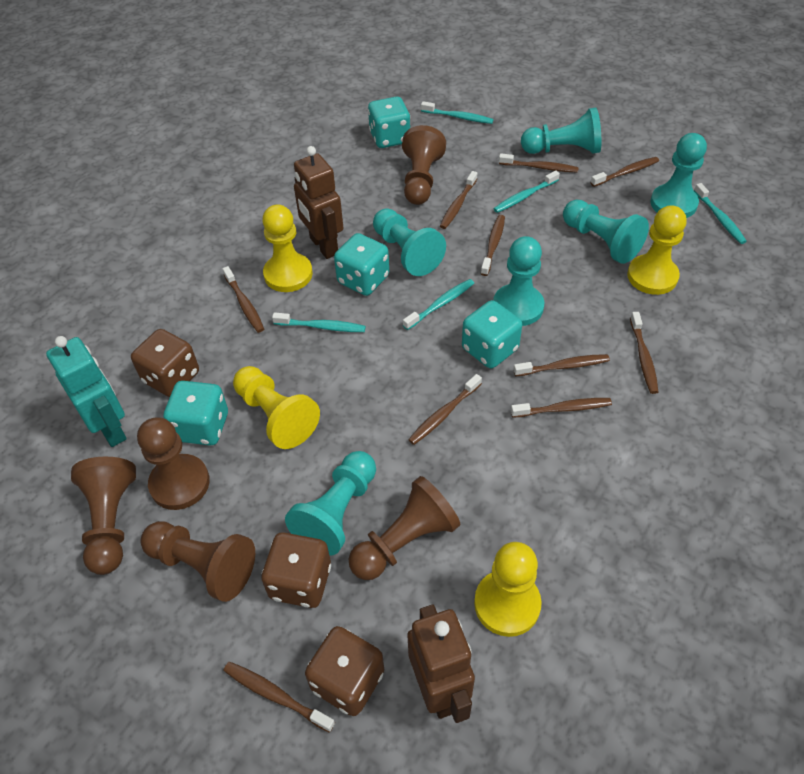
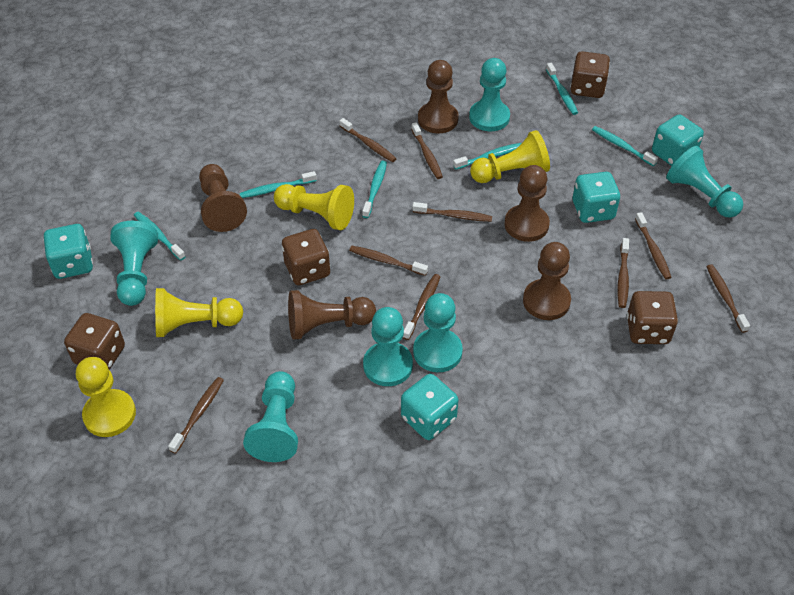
brown dice: 3 -> 4
brown robot: 2 -> 0
brown toothbrush: 10 -> 9
turquoise robot: 1 -> 0
turquoise toothbrush: 5 -> 6

